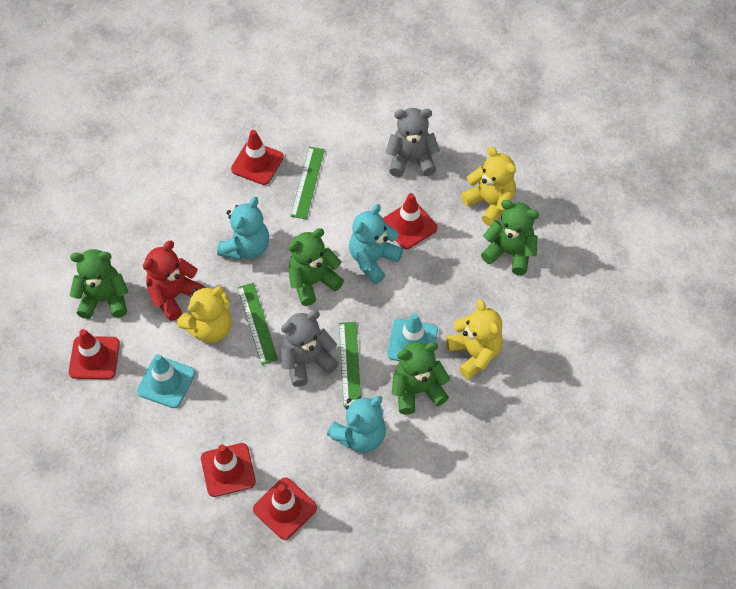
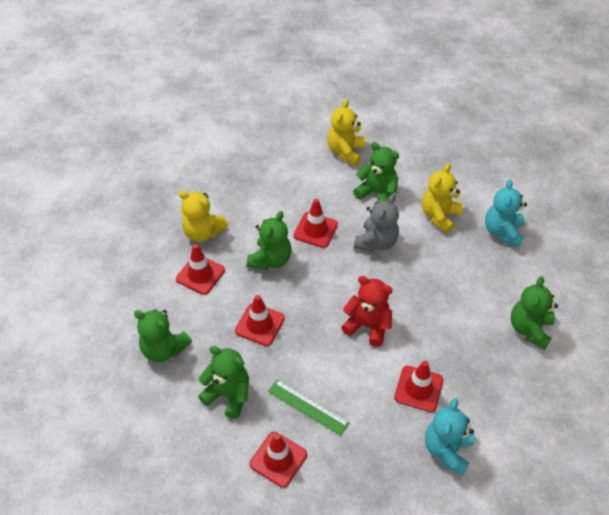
green ruler: 3 -> 1
green teddy bear: 4 -> 5
grey teddy bear: 2 -> 1
turquoise teddy bear: 3 -> 2
turquoise traffic cone: 2 -> 0

